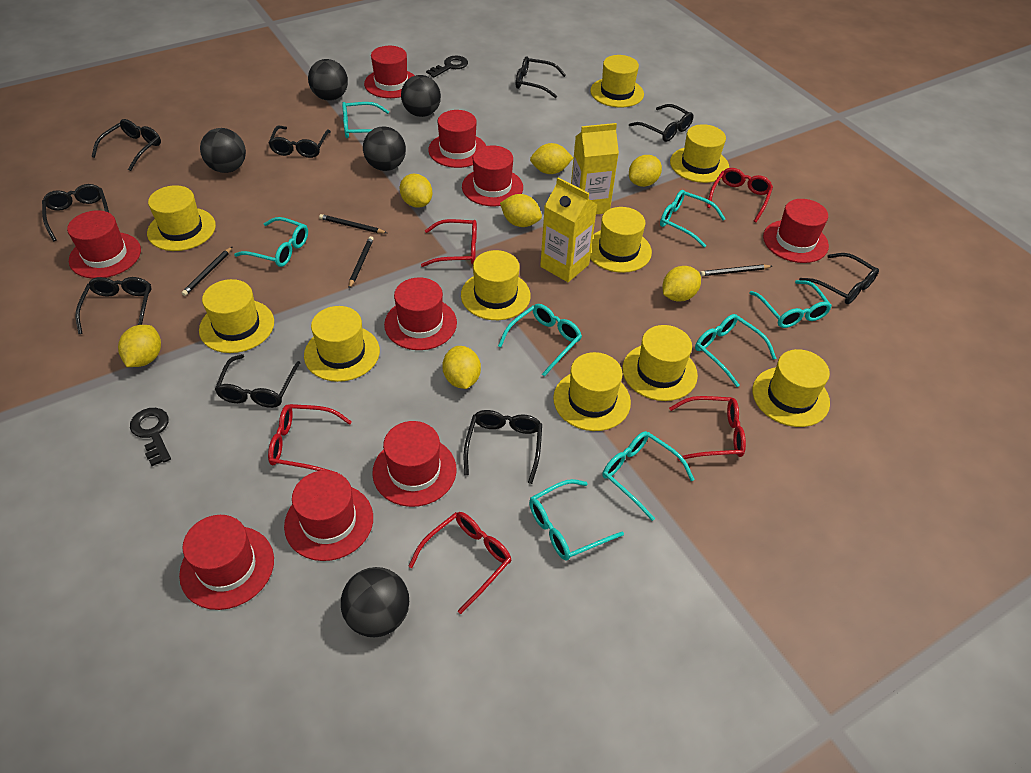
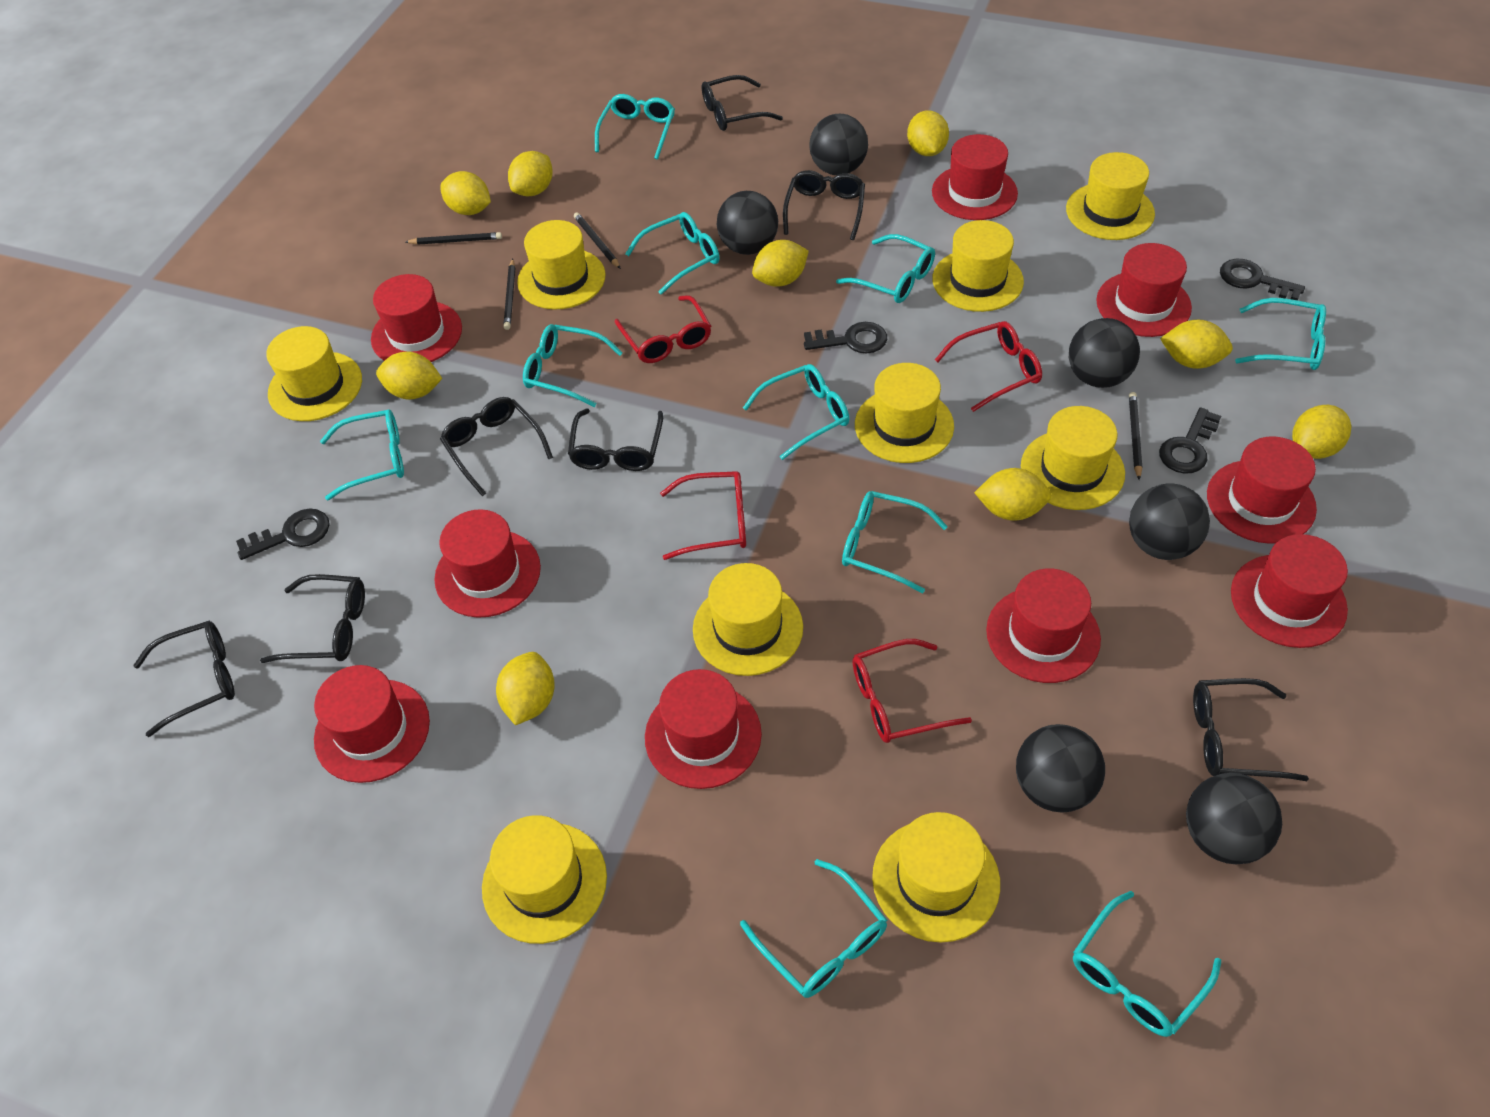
black ball: 5 -> 6
black glasses: 9 -> 7
black key: 2 -> 4
red glasses: 5 -> 4
turquoise glasses: 8 -> 10
yellow carton: 2 -> 0
yellow hat: 10 -> 9
yellow lemon: 7 -> 9

